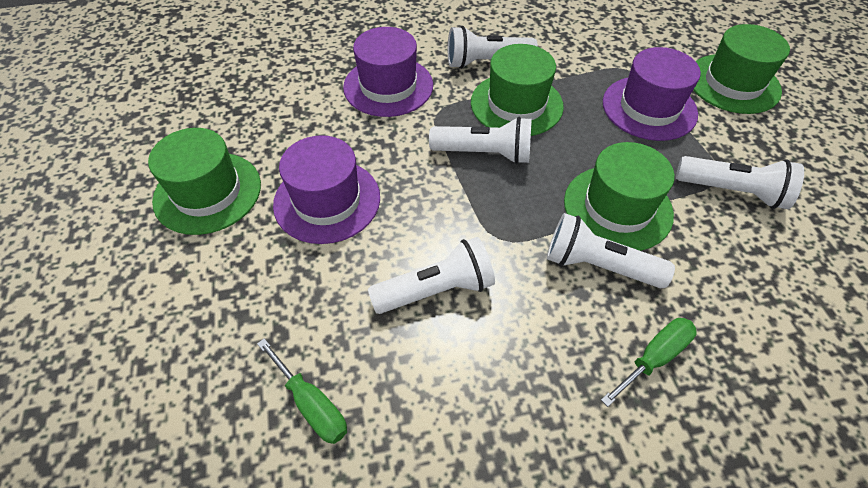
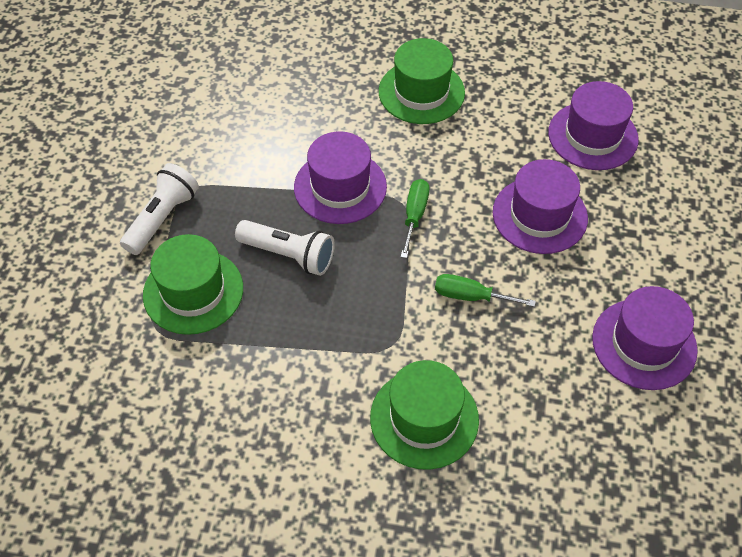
green hat: 4 -> 3
purple hat: 3 -> 4
white flashlight: 5 -> 2

